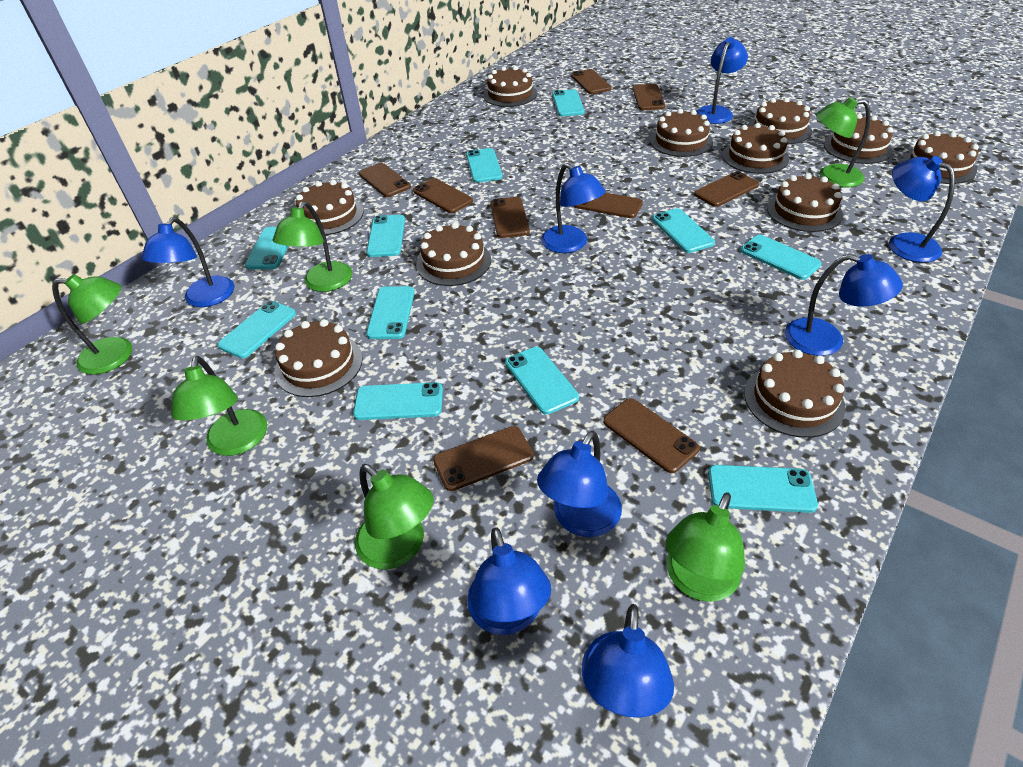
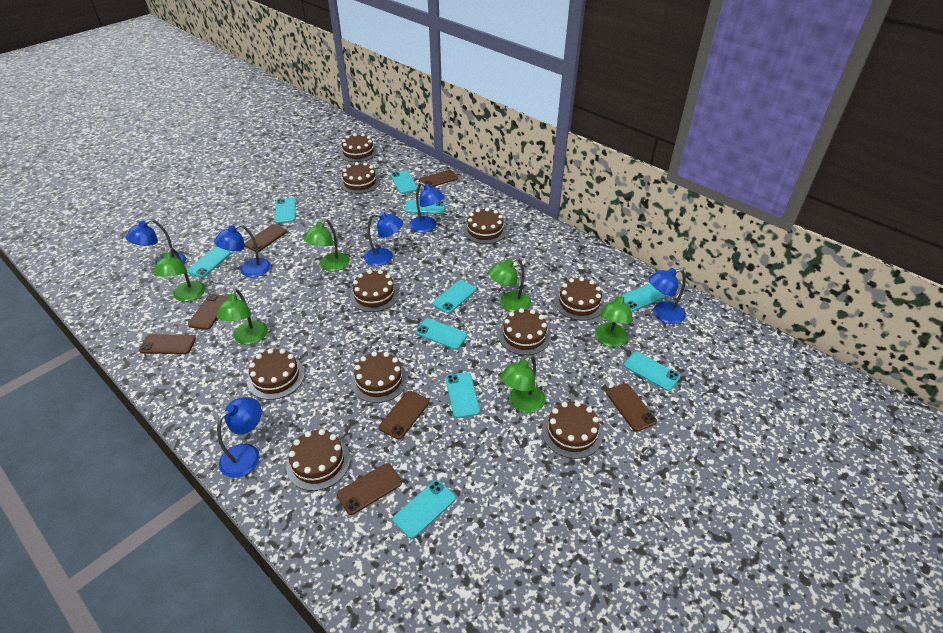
blue lamp: 8 -> 6
brown cake: 11 -> 10
brown phone: 9 -> 7
turquoise phone: 11 -> 10

